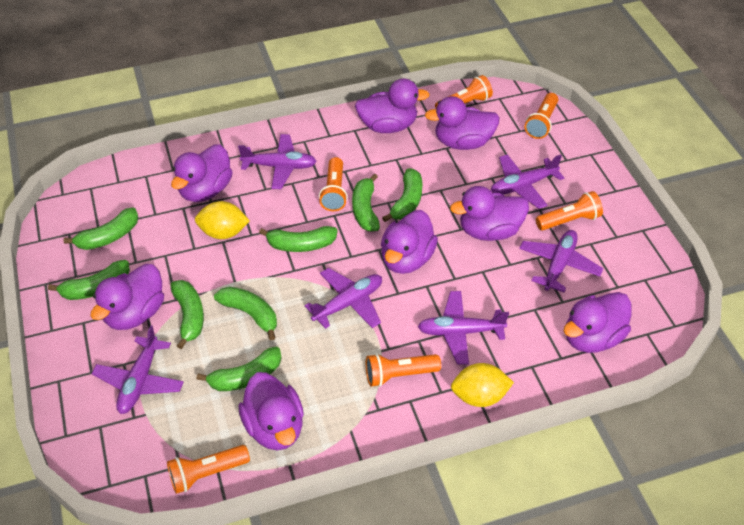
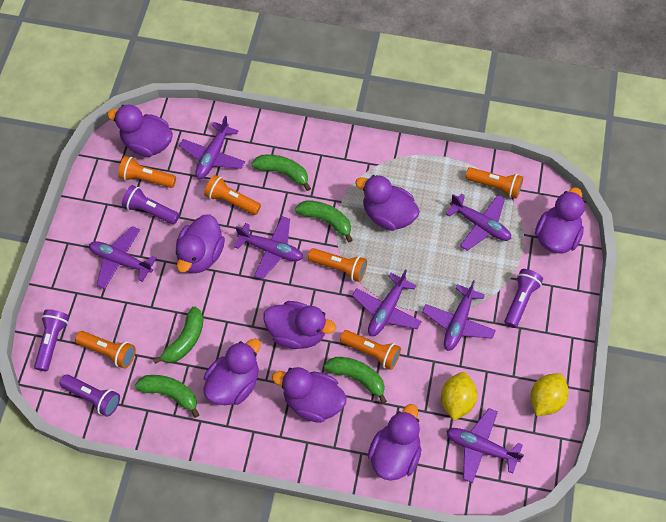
green banana: 8 -> 5
purple flashlight: 0 -> 4
purple plane: 6 -> 7

